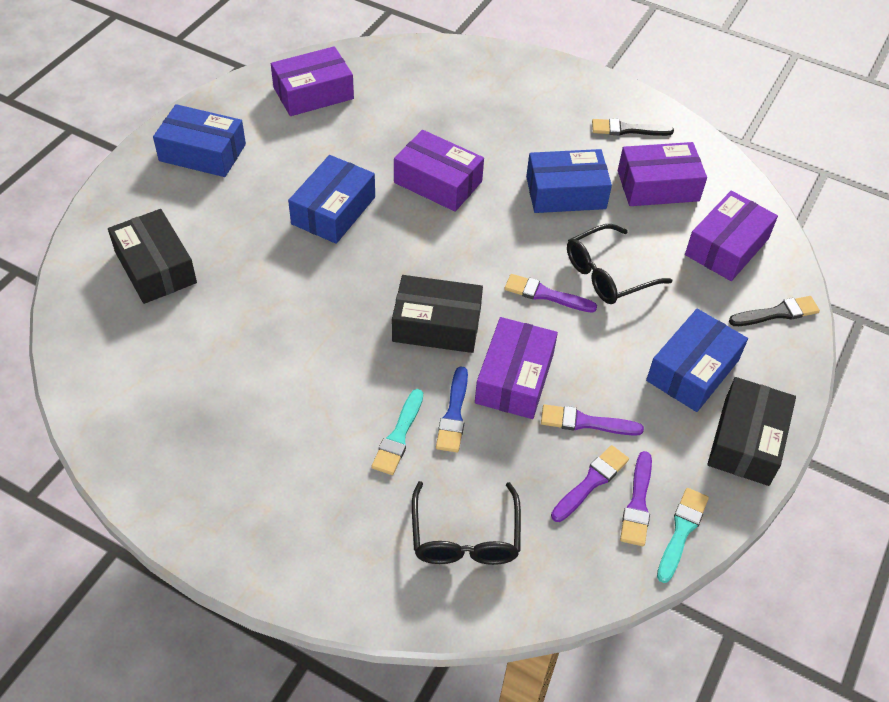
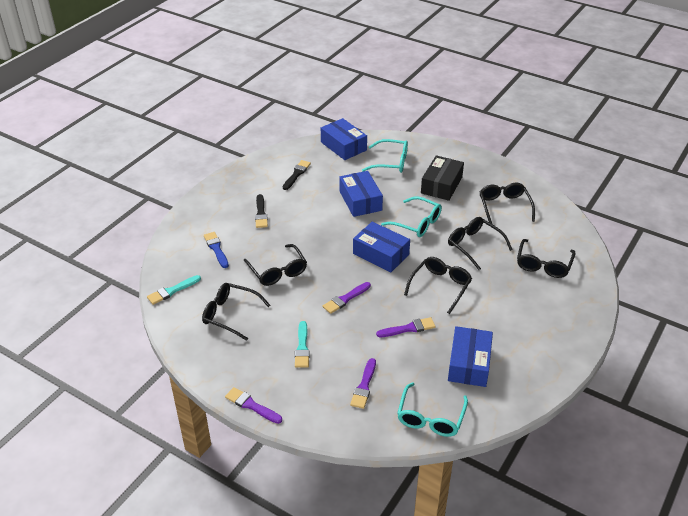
black box: 3 -> 1
black glasses: 2 -> 6
purple box: 5 -> 0
turquoise glasses: 0 -> 3

